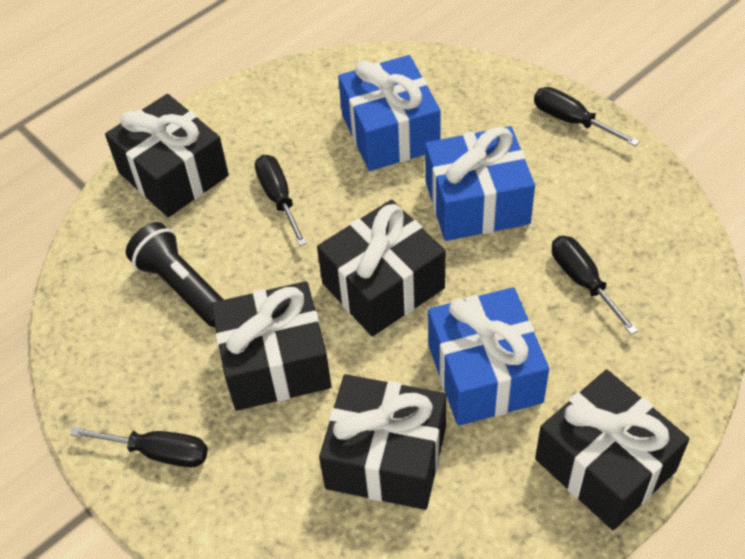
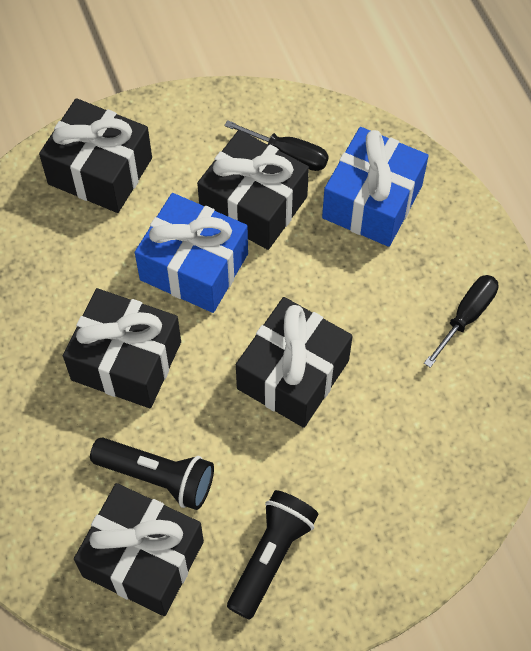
black flashlight: 1 -> 2
black screwdriver: 4 -> 2
blue gift: 3 -> 2

